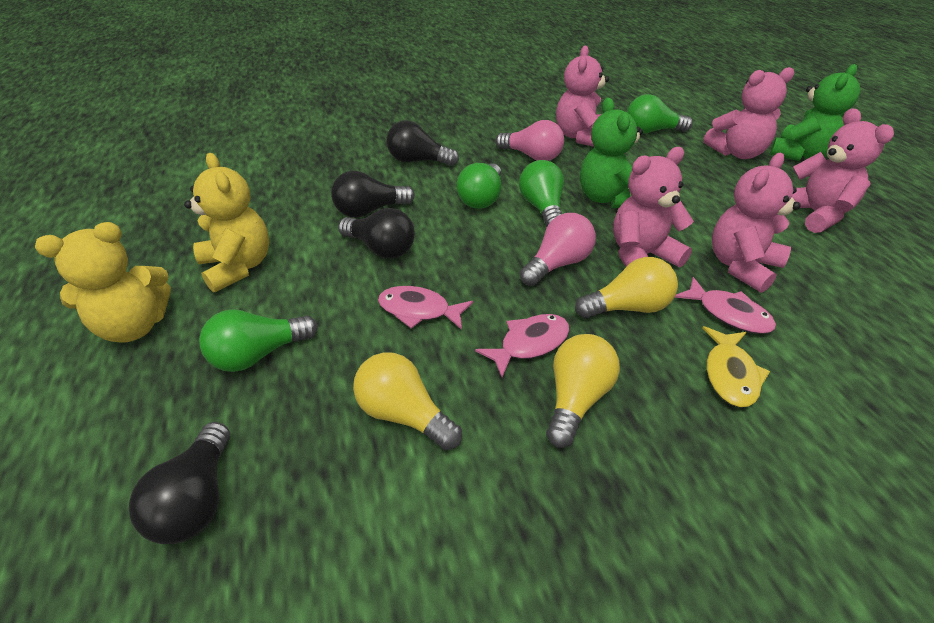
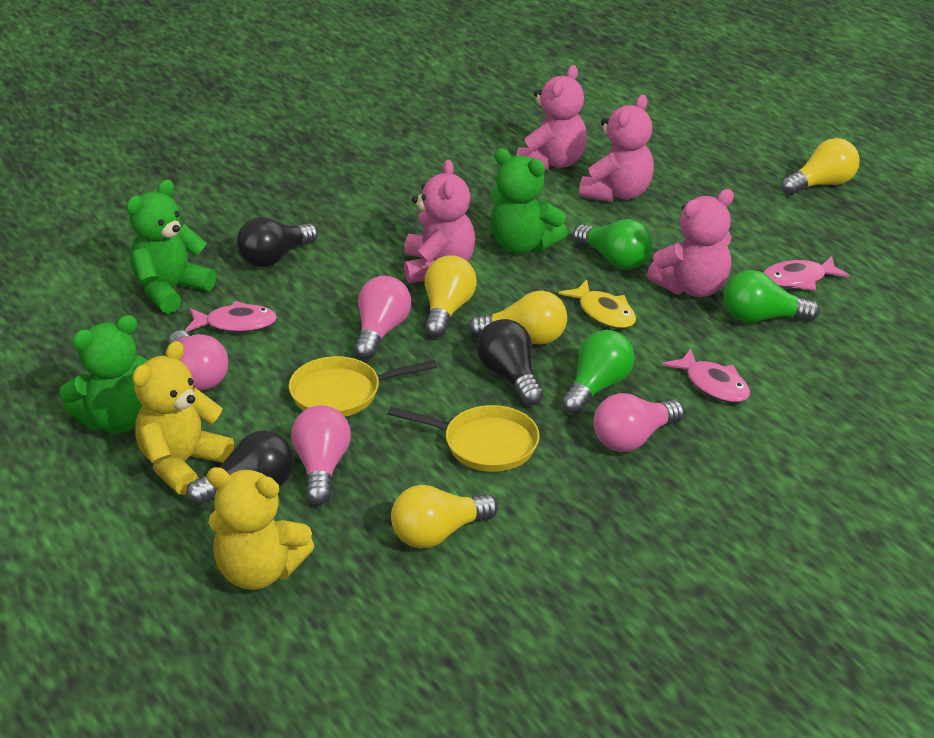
black light bulb: 4 -> 3
green light bulb: 4 -> 3
green teddy bear: 2 -> 3
pink light bulb: 2 -> 4
pink teddy bear: 5 -> 4
yellow light bulb: 3 -> 4
yellow pan: 0 -> 2

